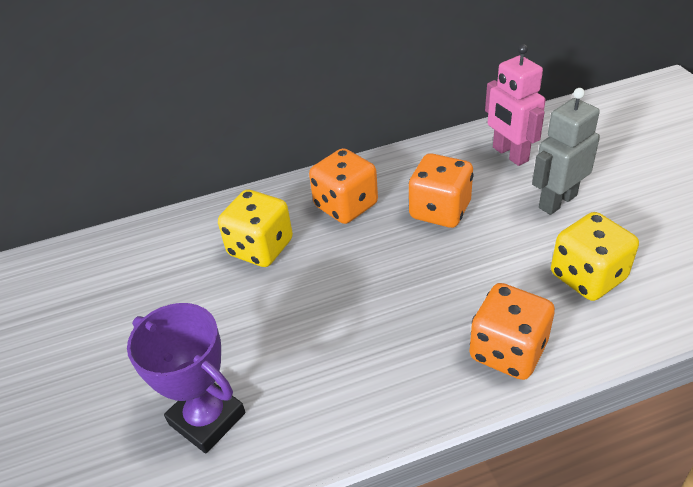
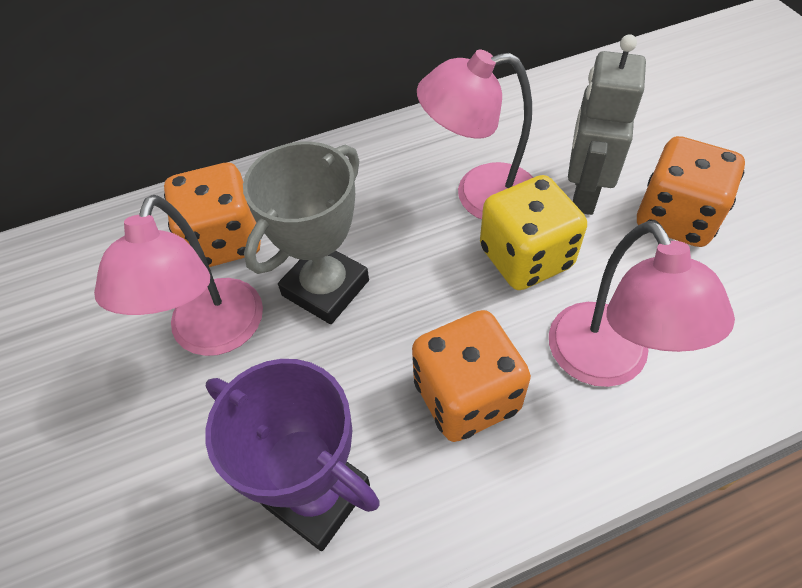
grey trophy: 0 -> 1
pink lamp: 0 -> 3
pink robot: 1 -> 0
yellow dice: 2 -> 1

